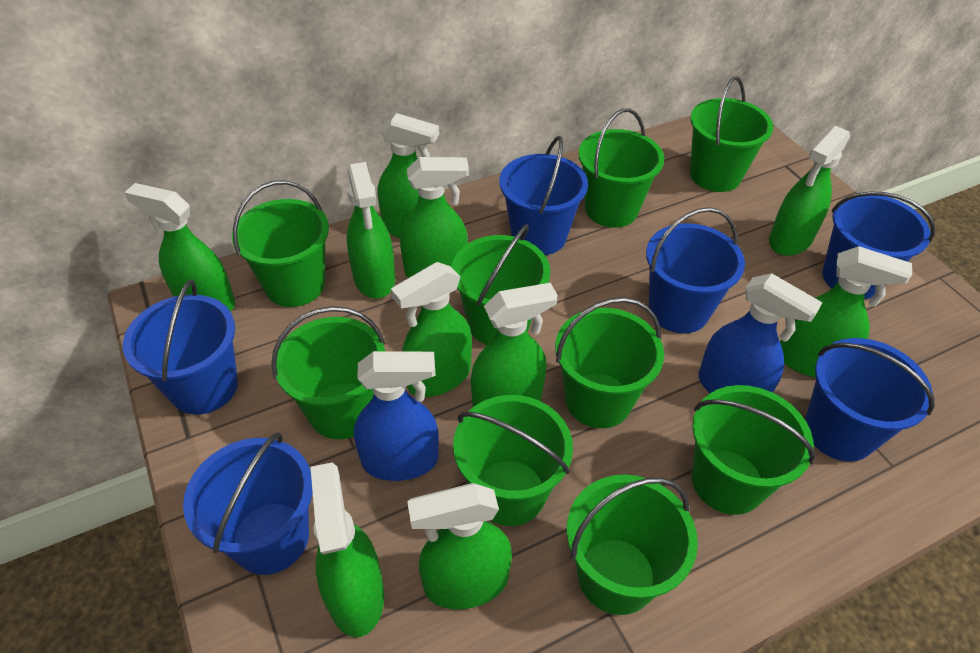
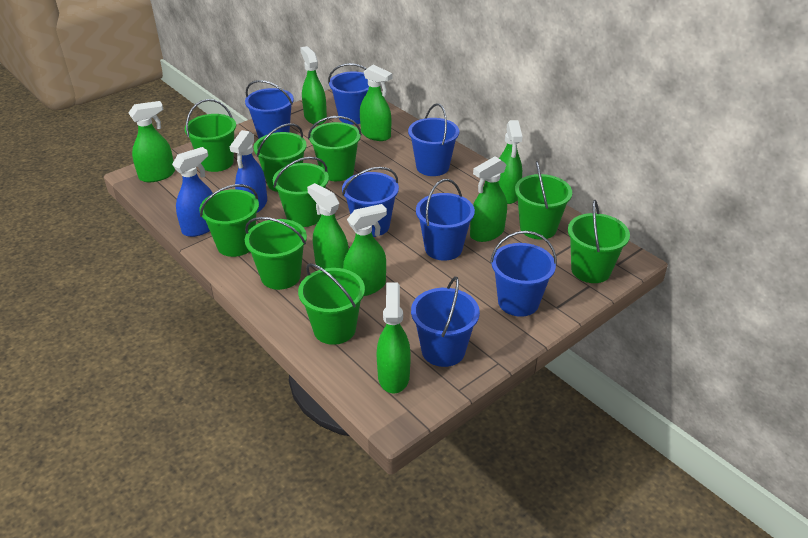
blue bucket: 6 -> 7
green spray bottle: 10 -> 8

